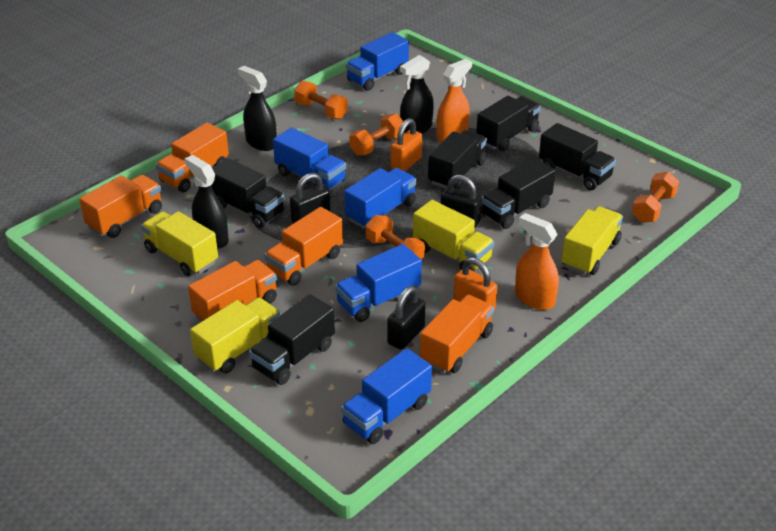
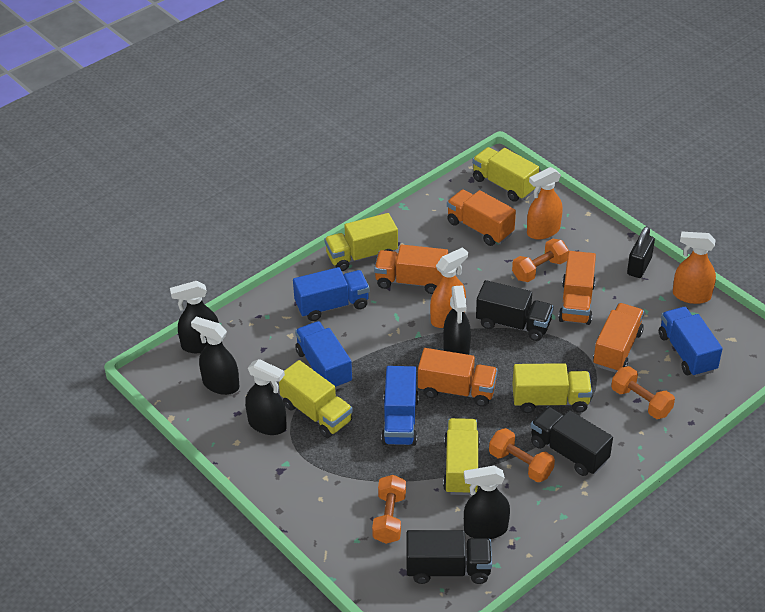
black padlock: 3 -> 1
black spray bottle: 3 -> 5
black truck: 6 -> 3
blue truck: 5 -> 4
orange padlock: 2 -> 0
orange spray bottle: 2 -> 3
yellow truck: 4 -> 5

